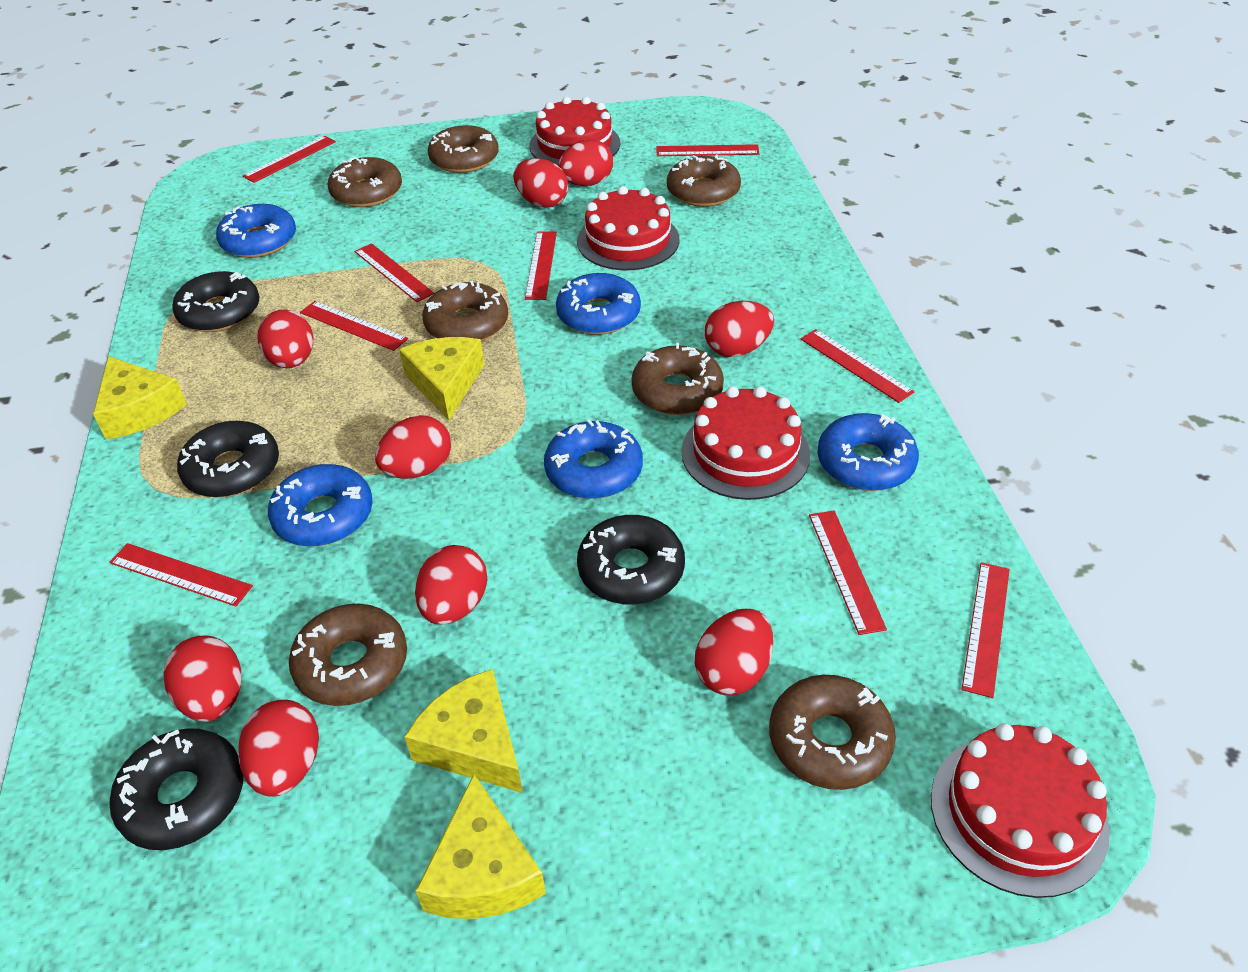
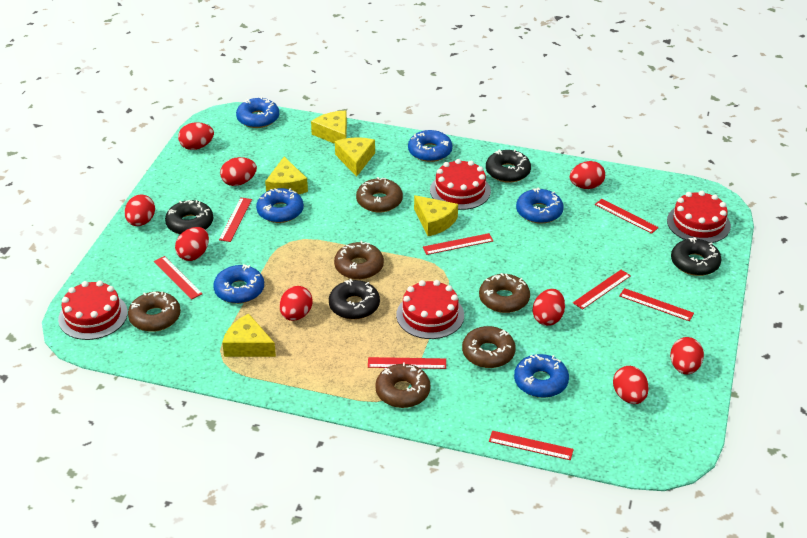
blue donut: 5 -> 6
brown donut: 7 -> 6
red ruler: 9 -> 8
yellow cheese: 4 -> 5

